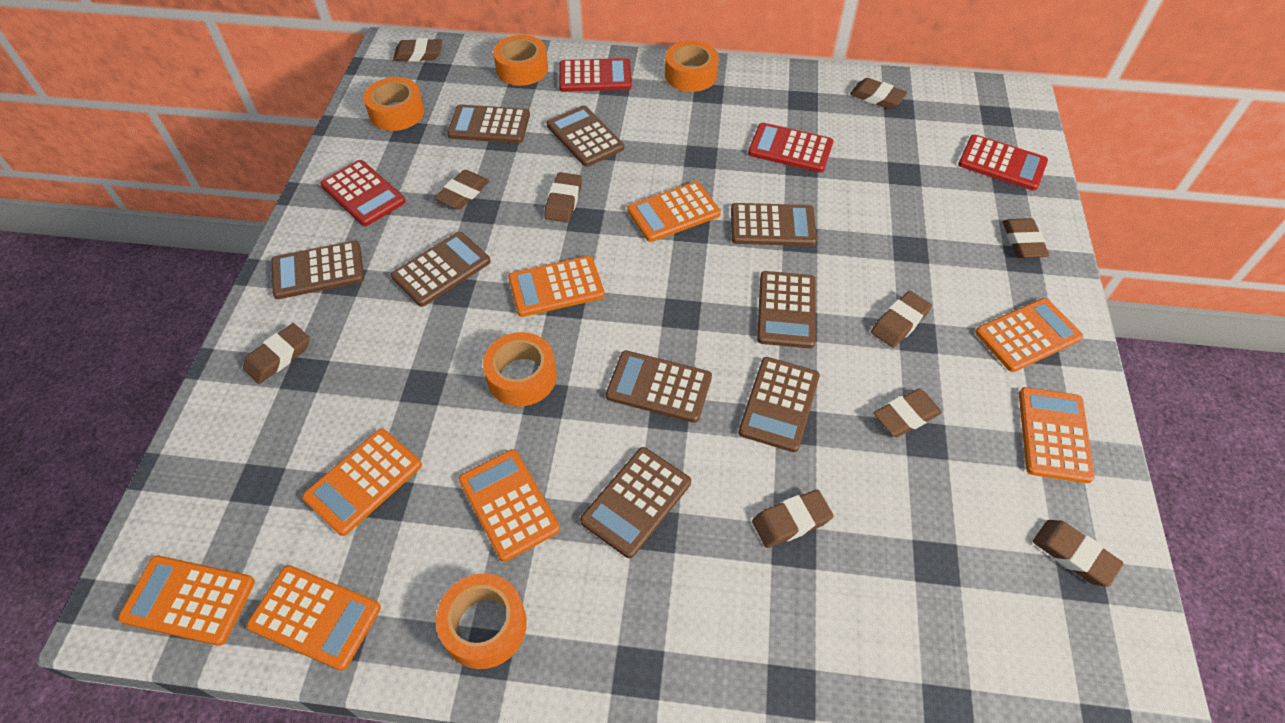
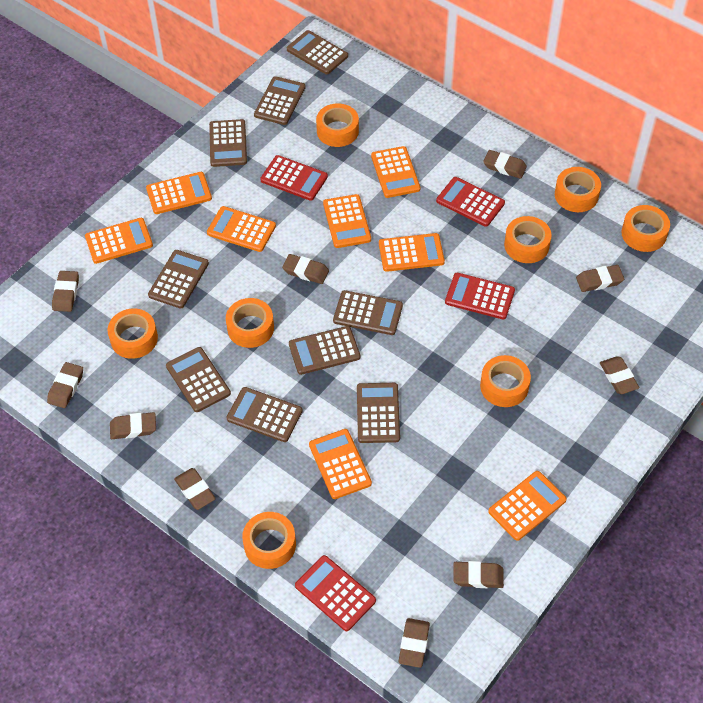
orange tape: 5 -> 8

